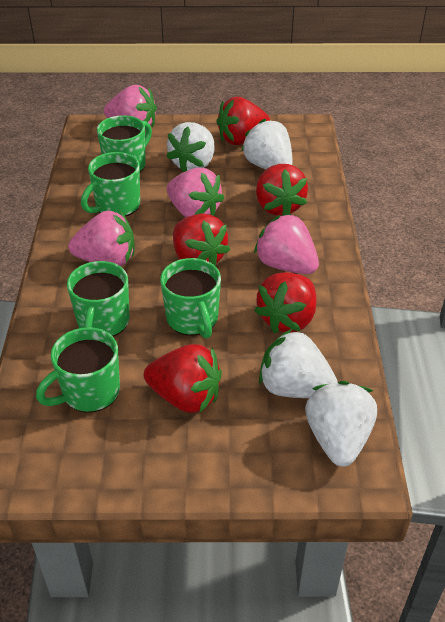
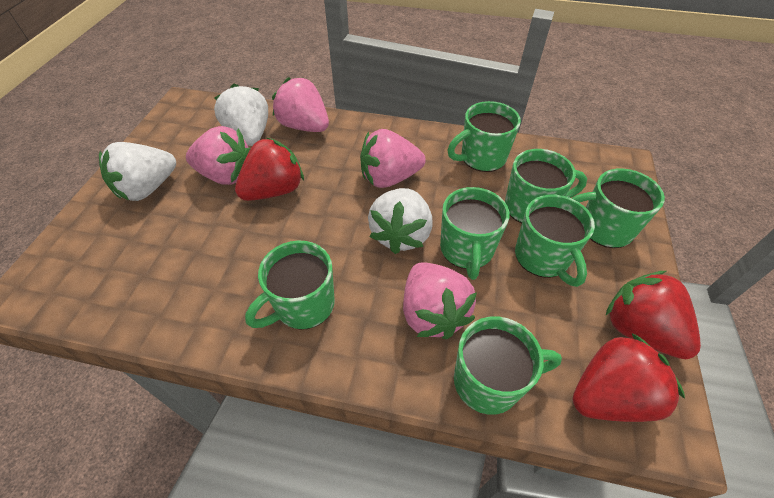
green mug: 5 -> 7
red strawberry: 5 -> 3
white strawberry: 4 -> 3

